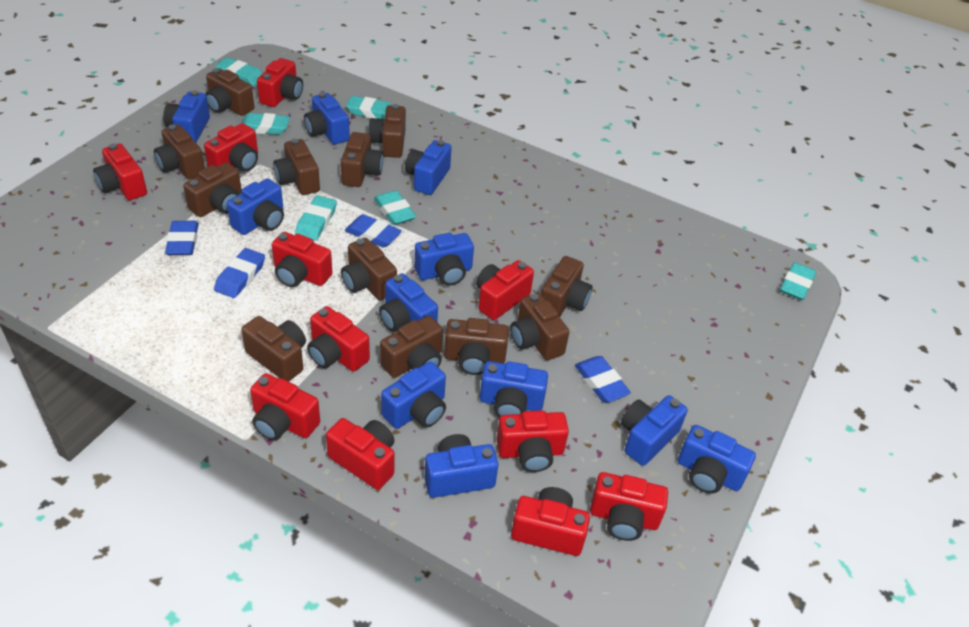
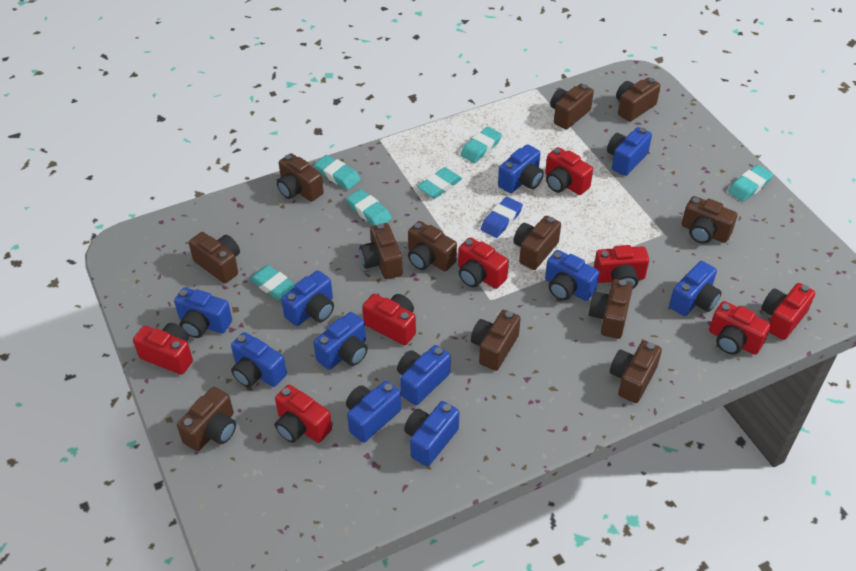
blue eraser: 4 -> 1
red camera: 11 -> 8

